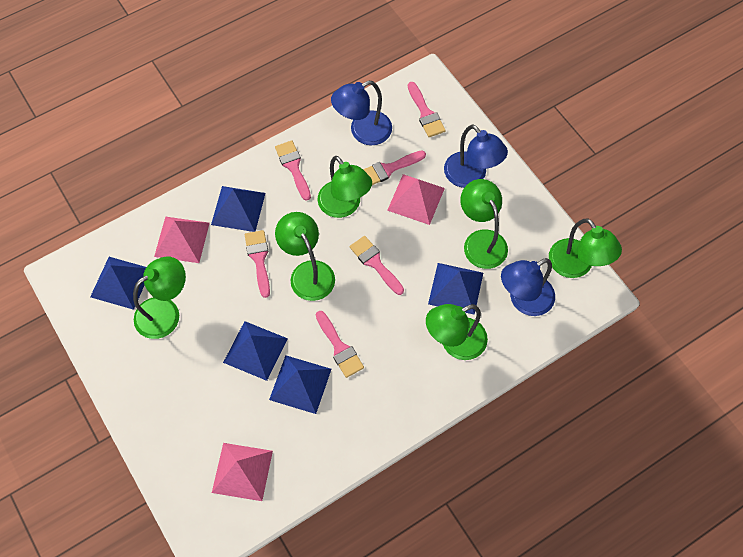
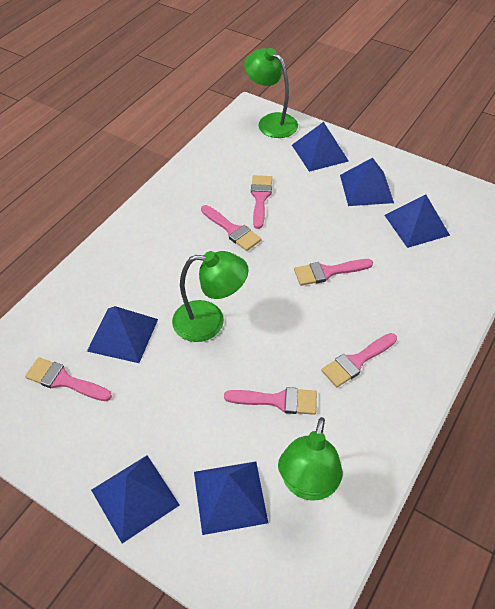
blue lamp: 3 -> 0
blue pyramid: 5 -> 6
green lamp: 6 -> 3
pink pyramid: 3 -> 0

